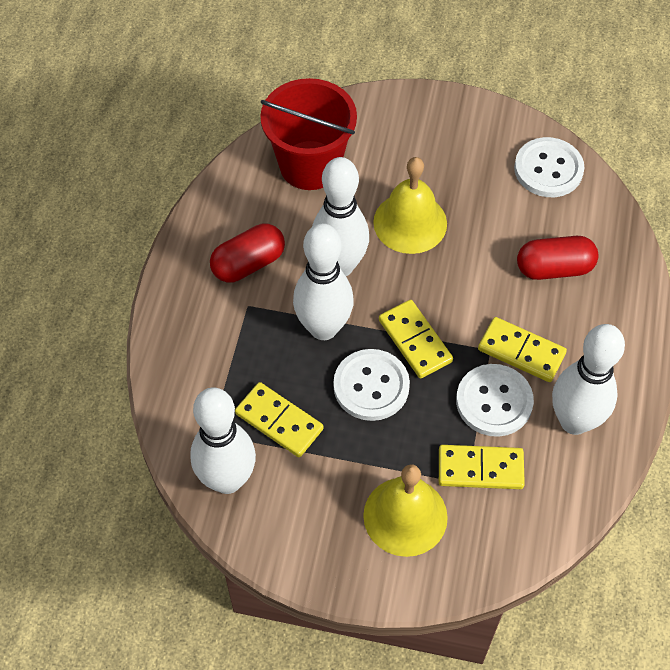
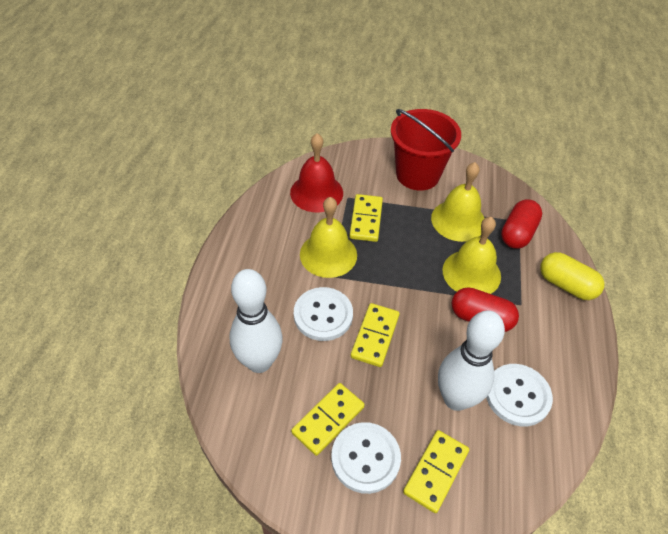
red bell: 0 -> 1
white bowling pin: 4 -> 2
yellow bell: 2 -> 3
yellow capsule: 0 -> 1

